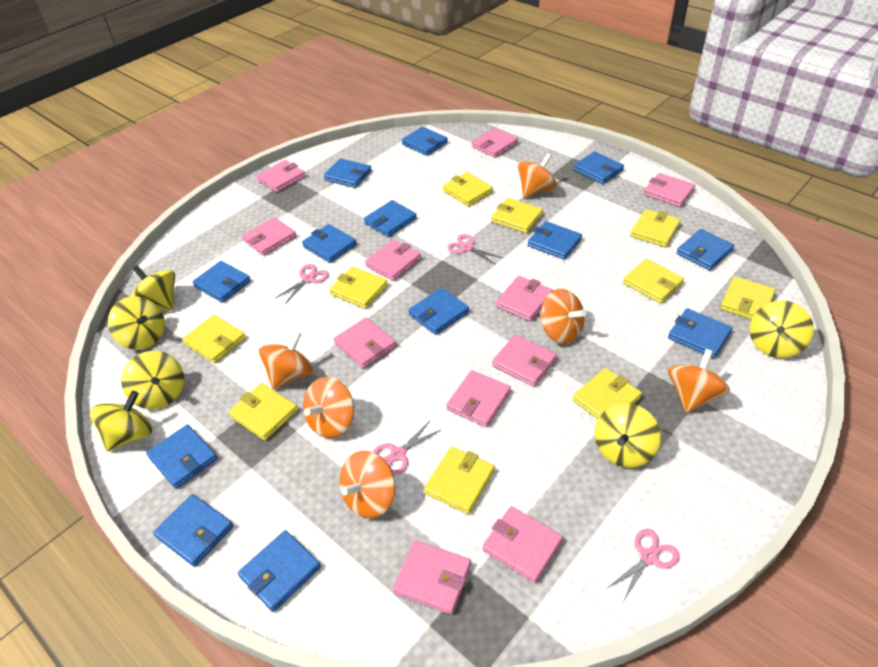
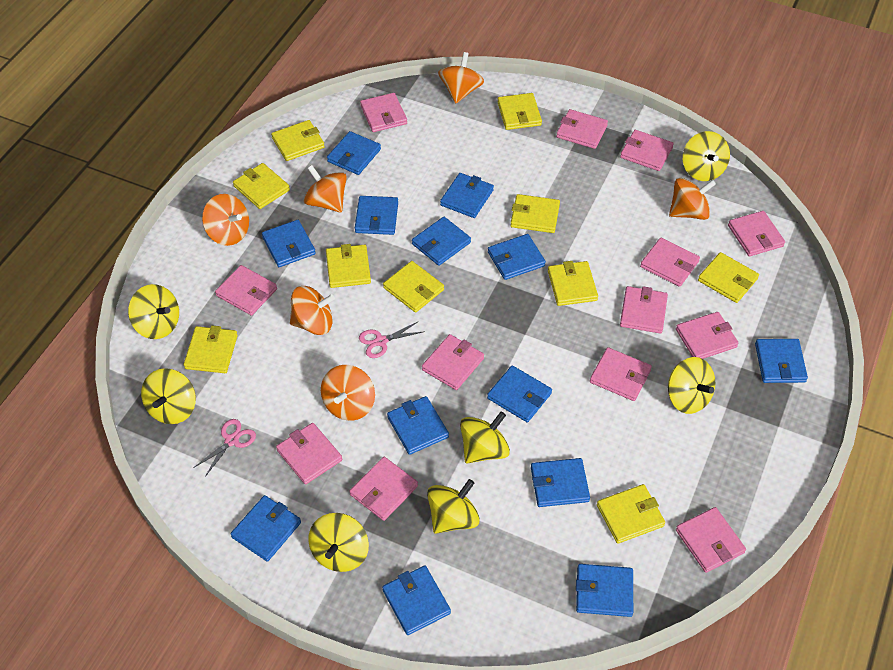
pink scissors: 4 -> 2
pink wallet: 11 -> 13
yellow spinning top: 6 -> 7

